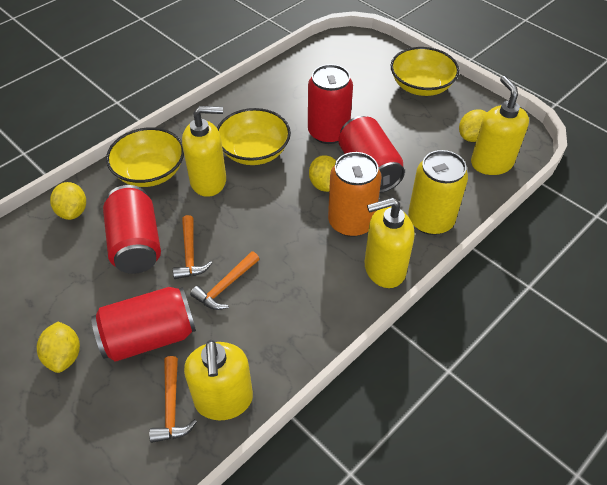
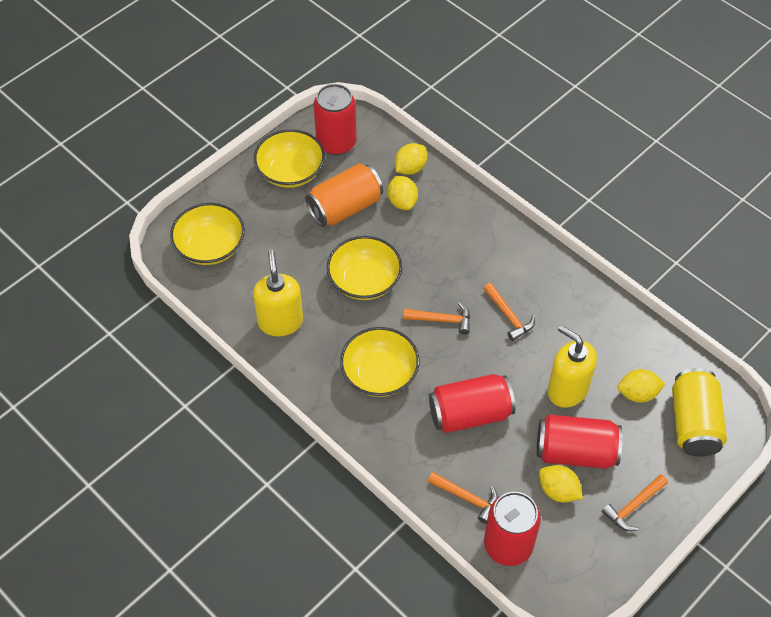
orange hammer: 3 -> 4
yellow bowl: 3 -> 4
yellow soap dispenser: 4 -> 2

